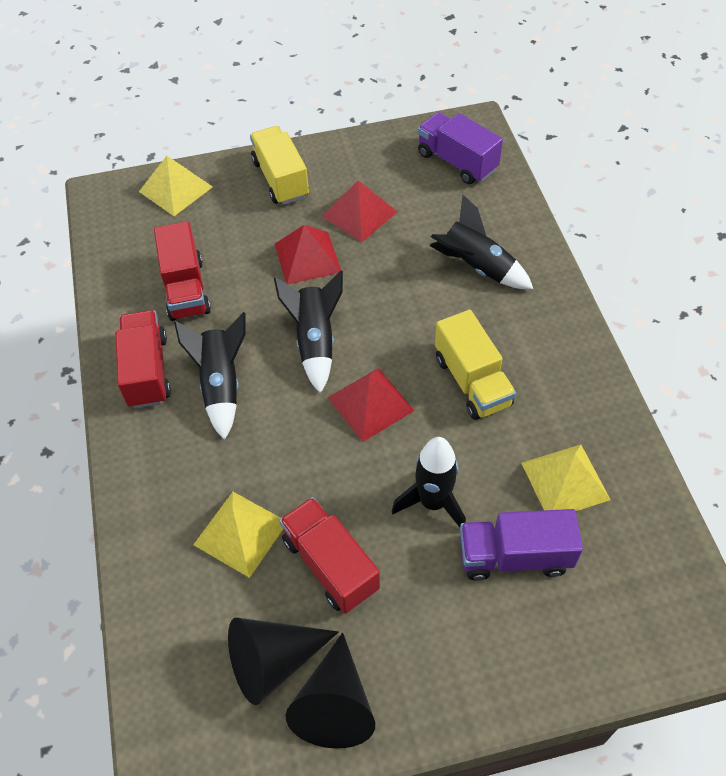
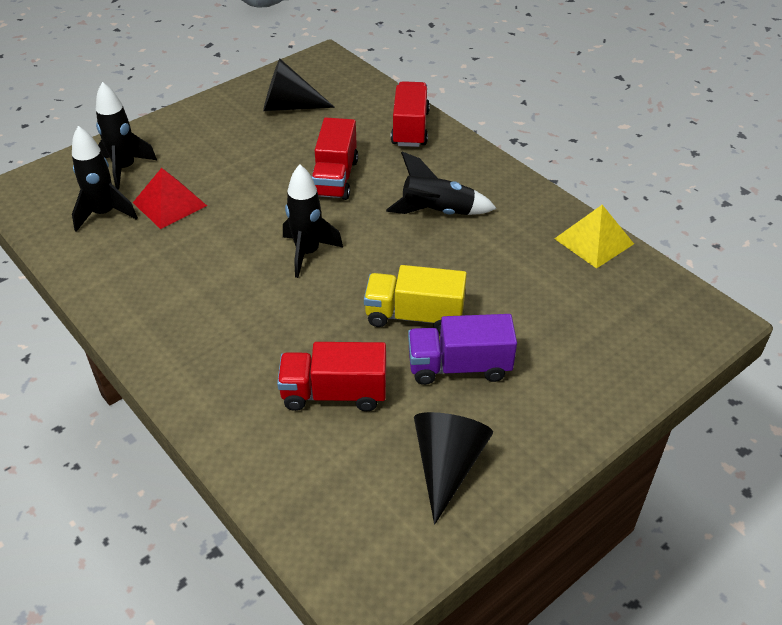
purple truck: 2 -> 1
red pyramid: 3 -> 1
yellow pyramid: 3 -> 1
yellow truck: 2 -> 1

